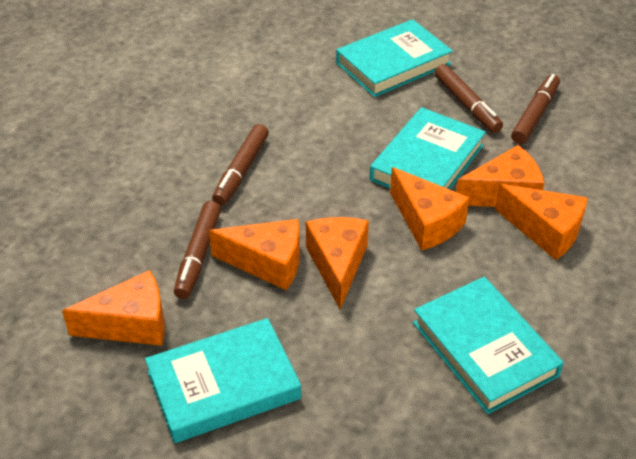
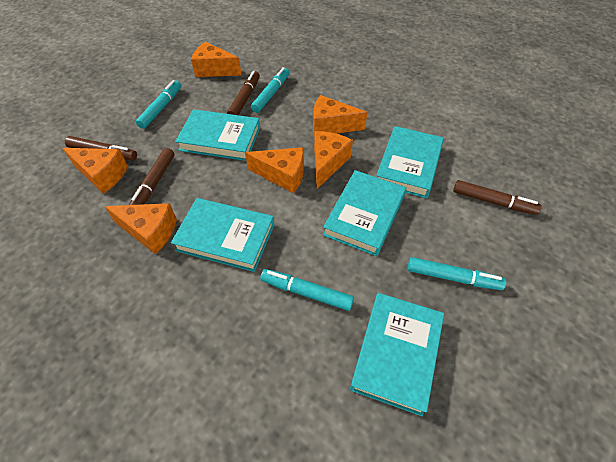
turquoise book: 4 -> 5
turquoise marker: 0 -> 4

